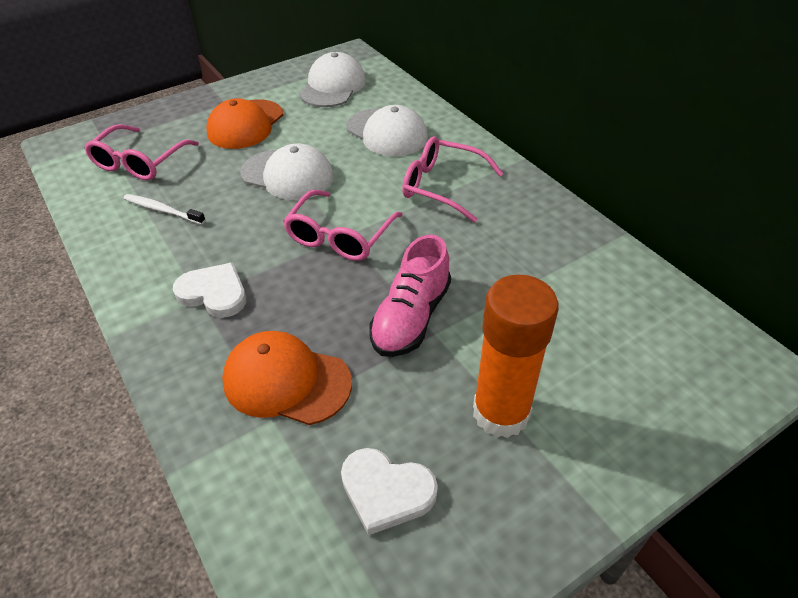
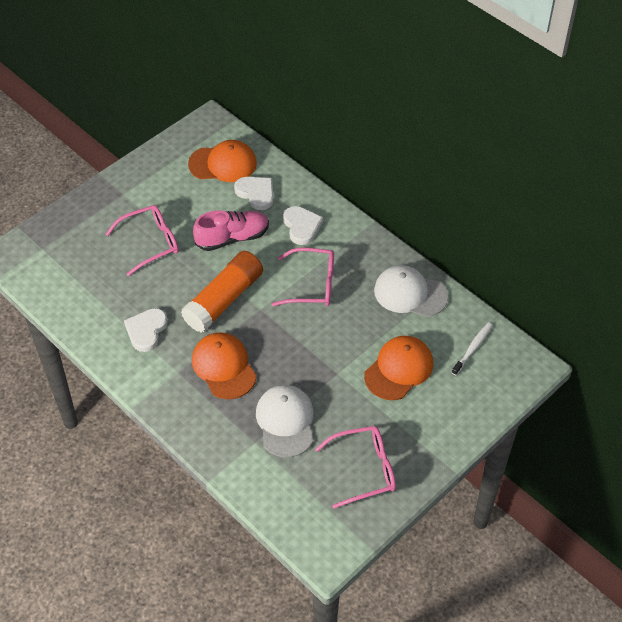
orange cap: 2 -> 3
white cap: 3 -> 2
white heart: 2 -> 3

